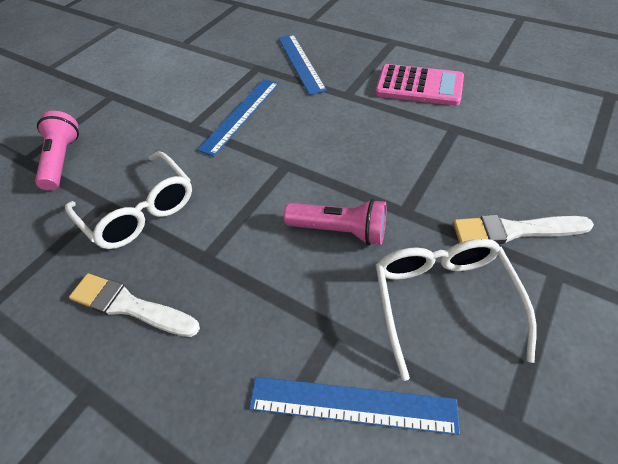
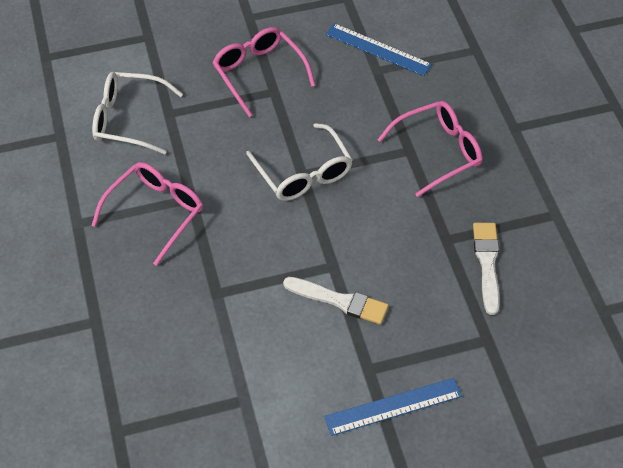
blue ruler: 3 -> 2
pink calculator: 1 -> 0
pink flashlight: 2 -> 0
pink glasses: 0 -> 3

